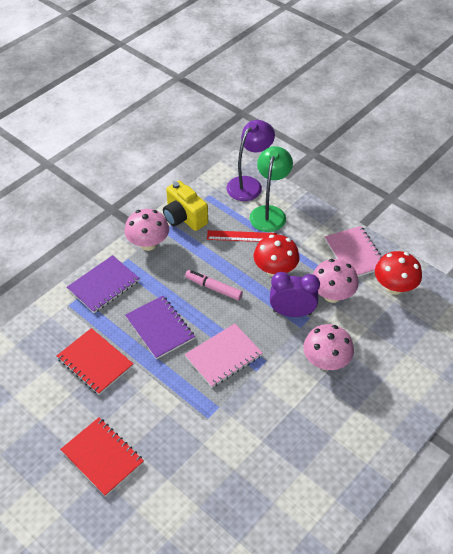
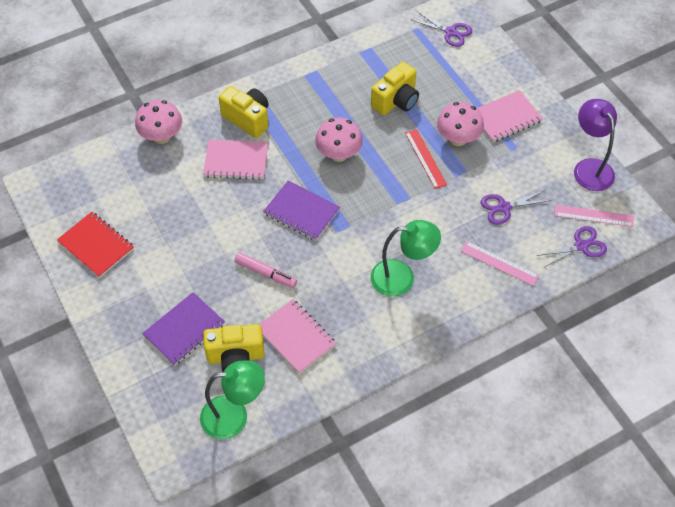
green lamp: 1 -> 2
pink notebook: 2 -> 3
pink ruler: 0 -> 2
purple clock: 1 -> 0
purple scissors: 0 -> 3
red mushroom: 2 -> 0
red notebook: 2 -> 1
yellow camera: 1 -> 3

